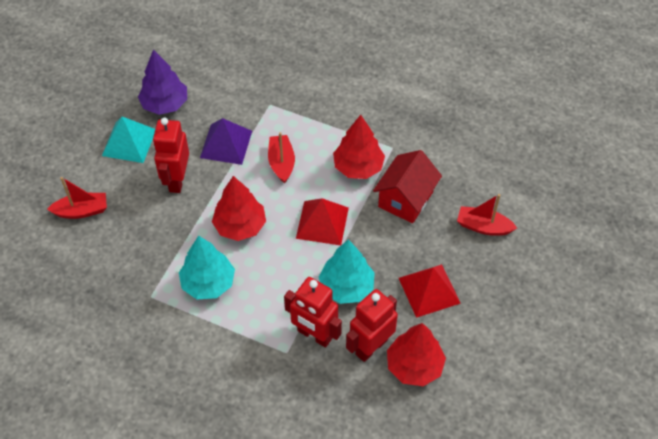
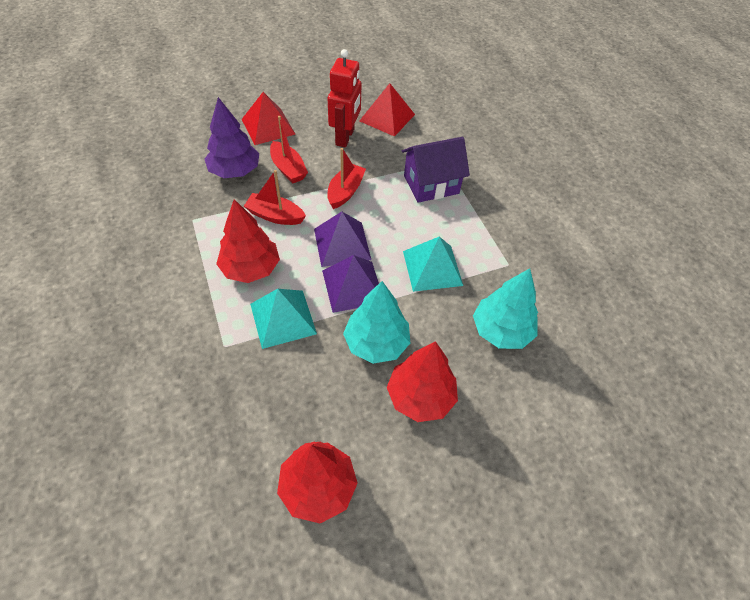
purple house: 0 -> 1
purple pyramid: 1 -> 2
red house: 1 -> 0
red robot: 3 -> 1
turquoise pyramid: 1 -> 2

